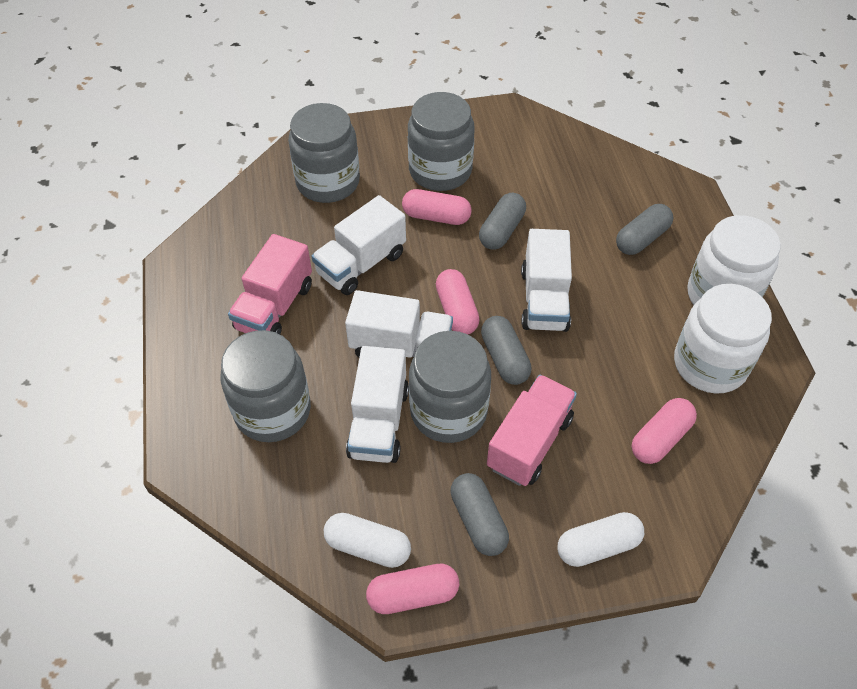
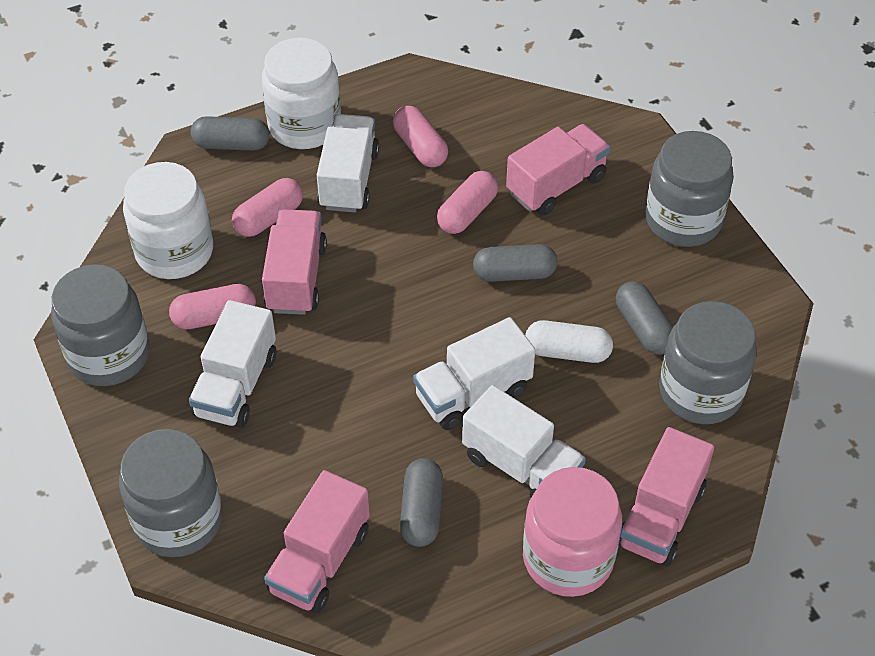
pink jar: 0 -> 1
pink truck: 2 -> 4
white capsule: 2 -> 1

